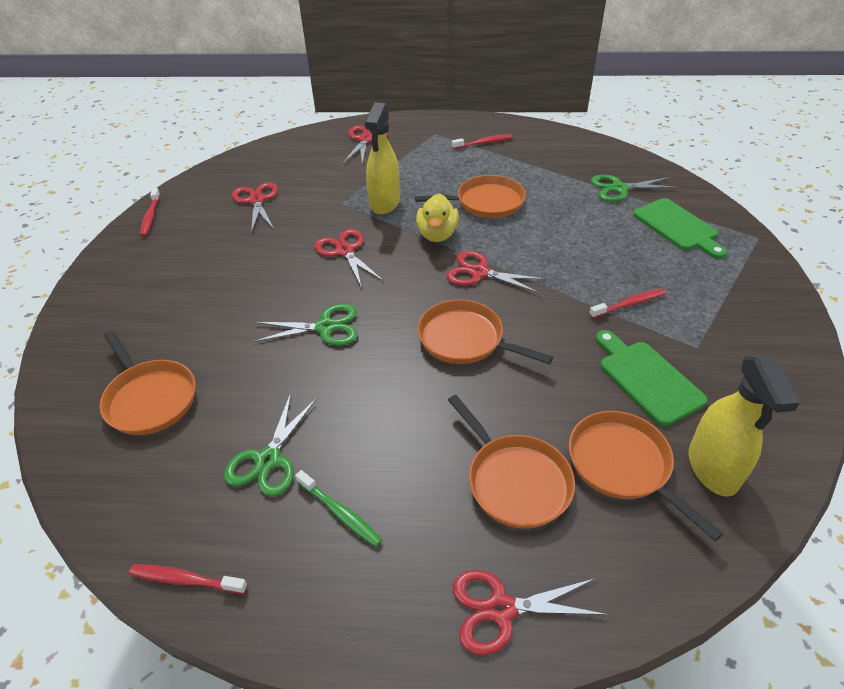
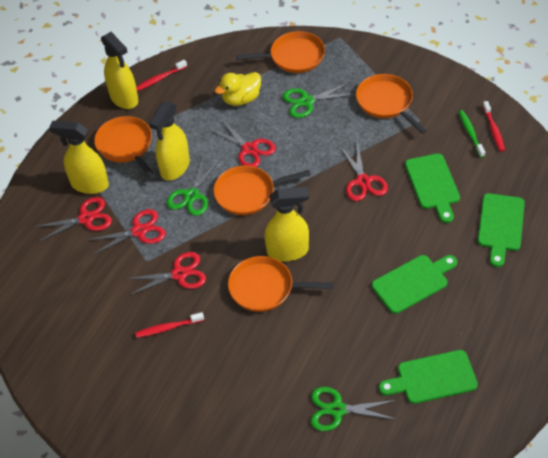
green cutting board: 2 -> 4
red toothbrush: 4 -> 3
yellow spray bottle: 2 -> 4

